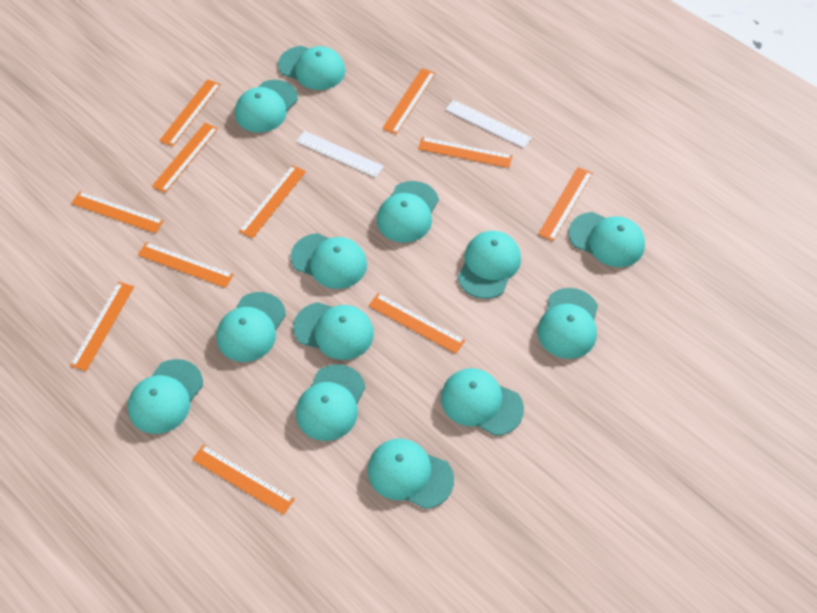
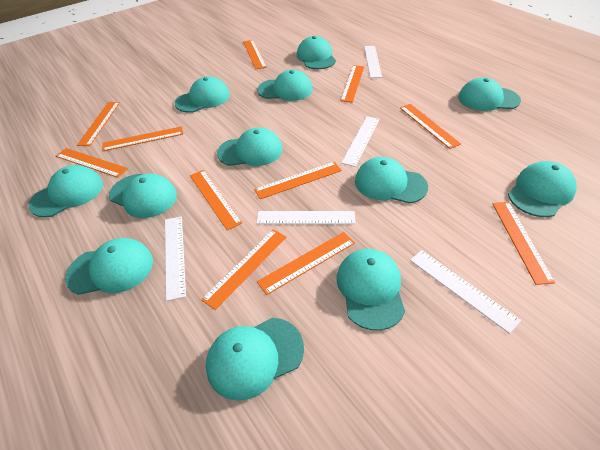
turquoise cap: 13 -> 12
white ruler: 2 -> 5

